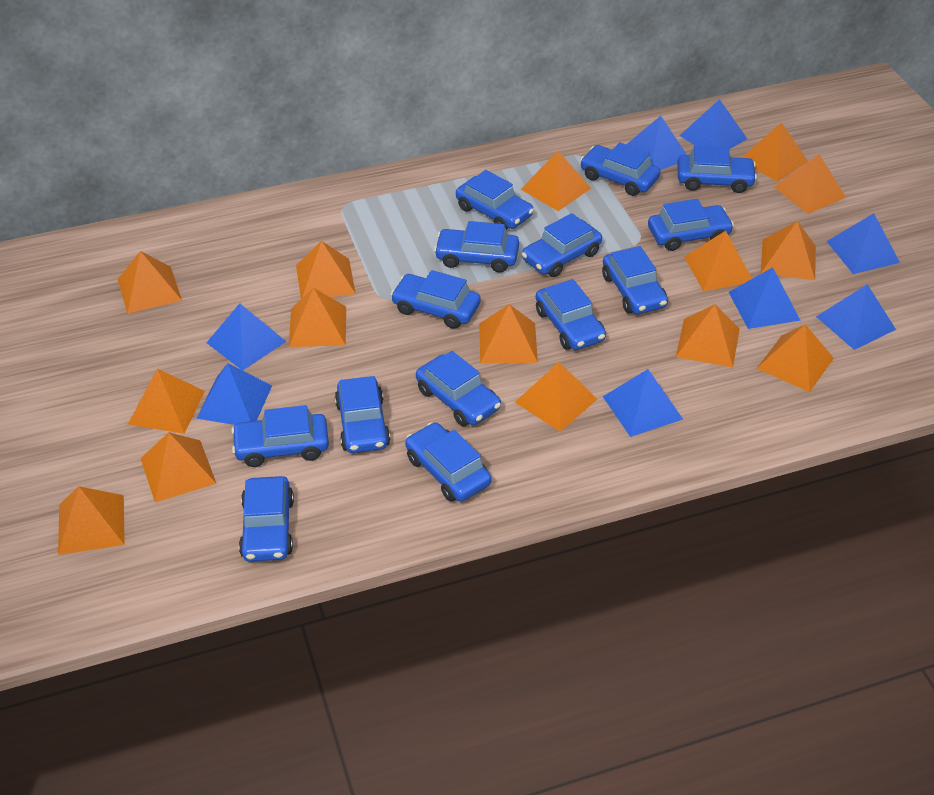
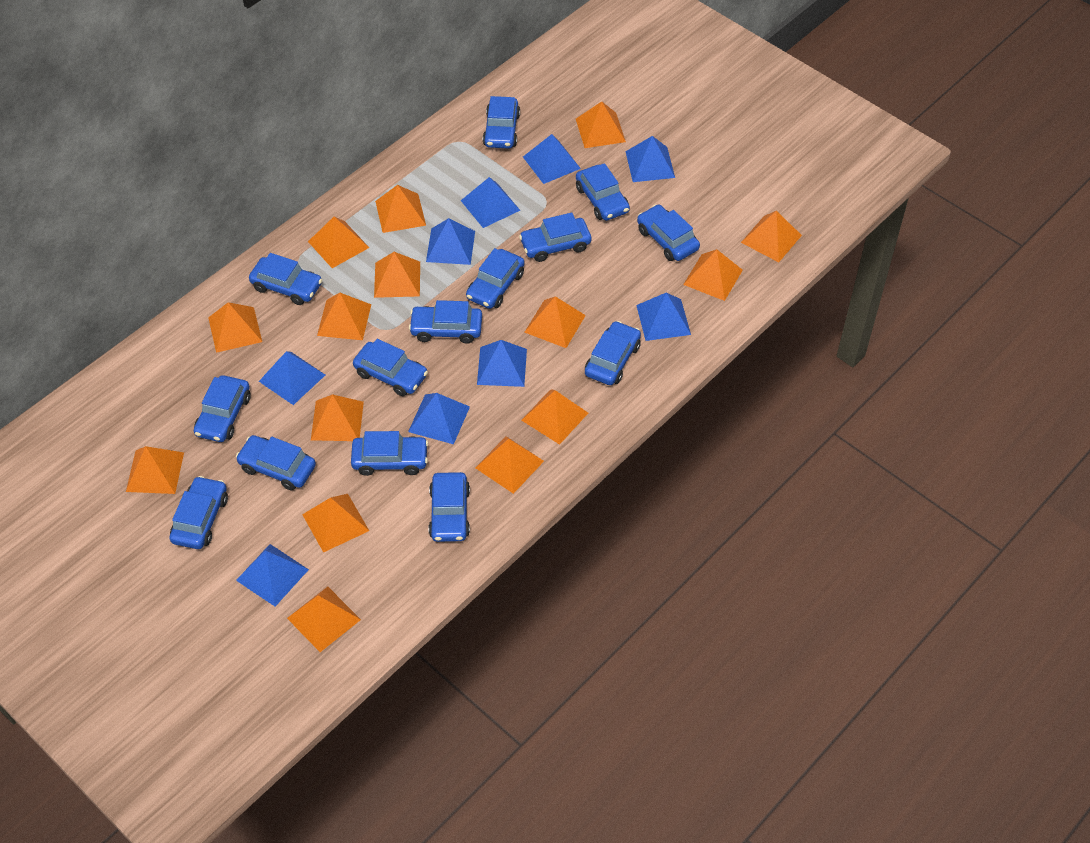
blue pyramid: 8 -> 9

